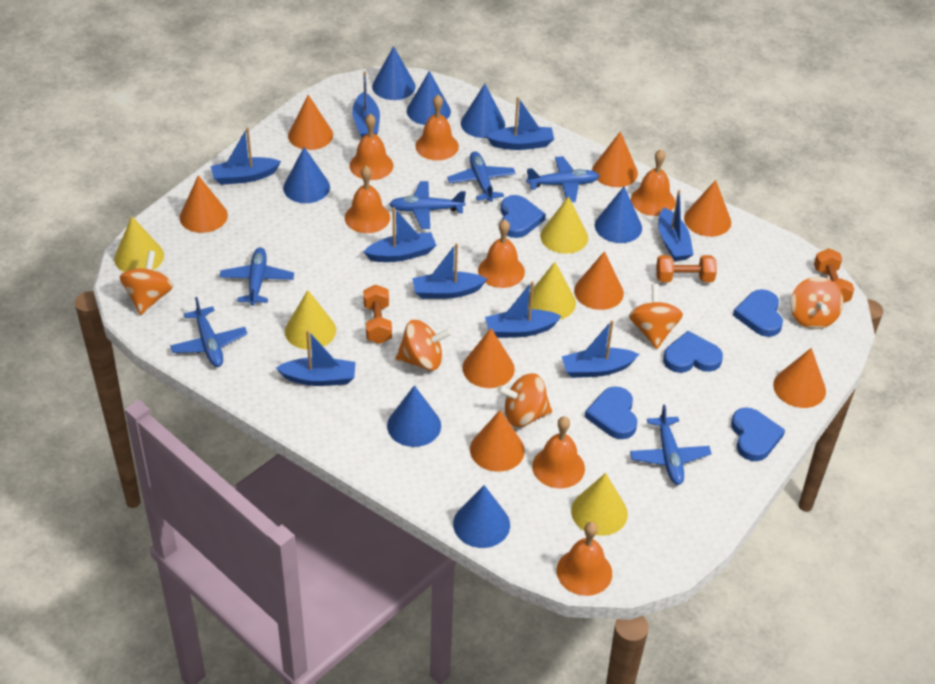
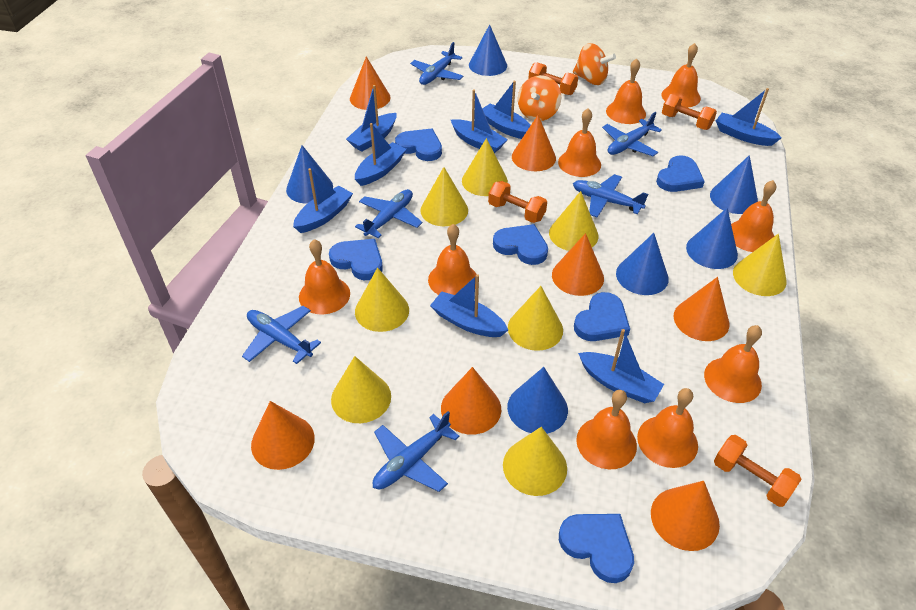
blue boat: 9 -> 8
blue cone: 7 -> 6
blue heart: 5 -> 6
orange bell: 7 -> 9
orange cone: 8 -> 7
orange dumbbell: 3 -> 4
orange spinning top: 5 -> 2
yellow cone: 5 -> 8

